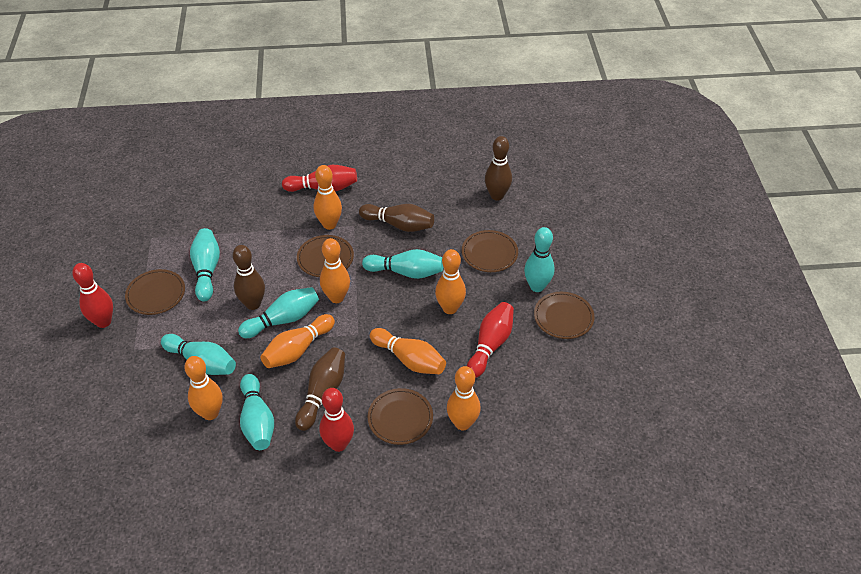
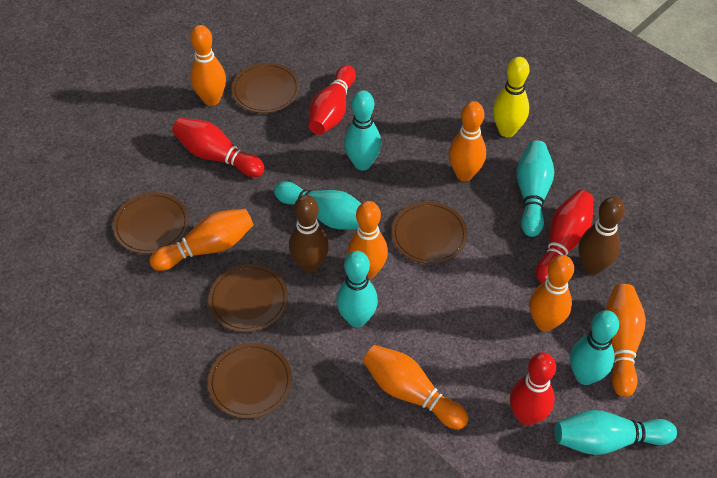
brown bowling pin: 4 -> 2
yellow bowling pin: 0 -> 1

